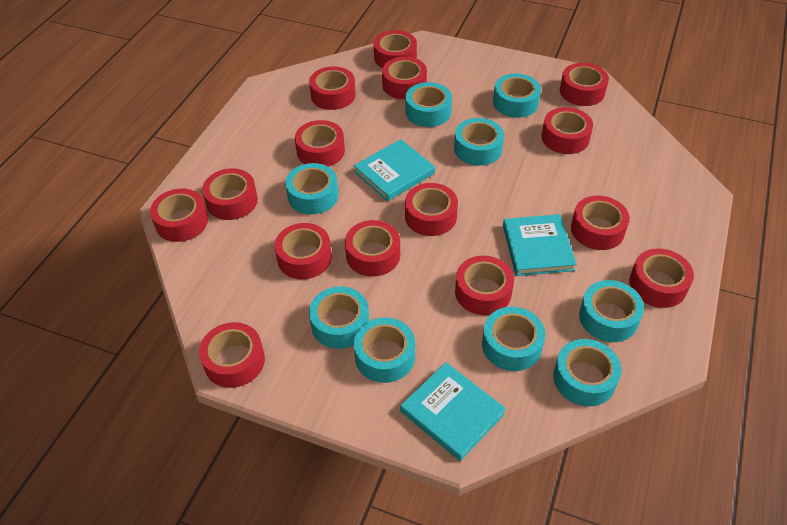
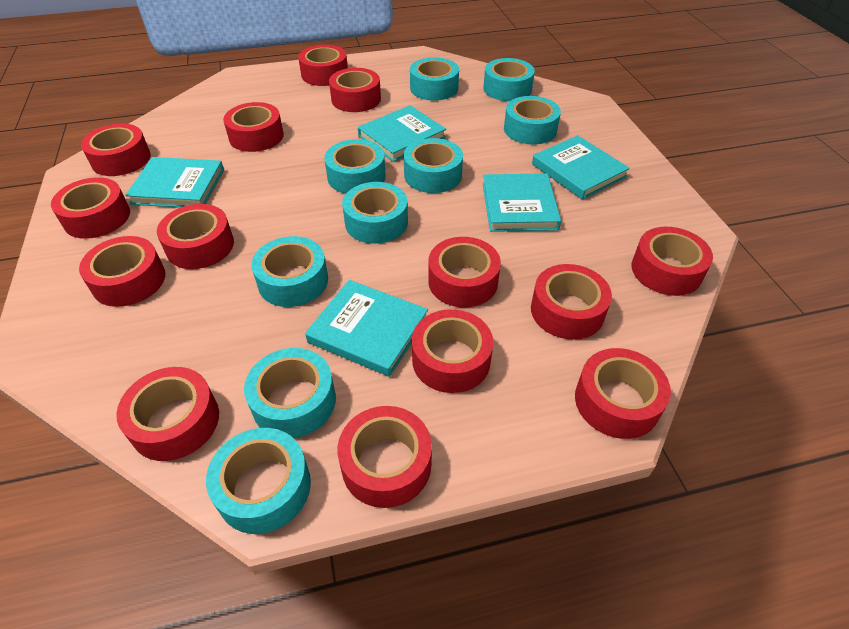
red tape: 15 -> 14
turquoise book: 3 -> 5

